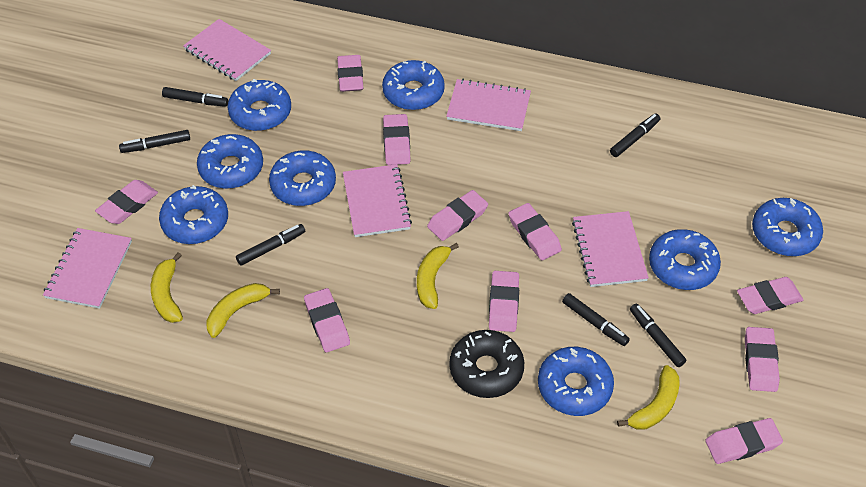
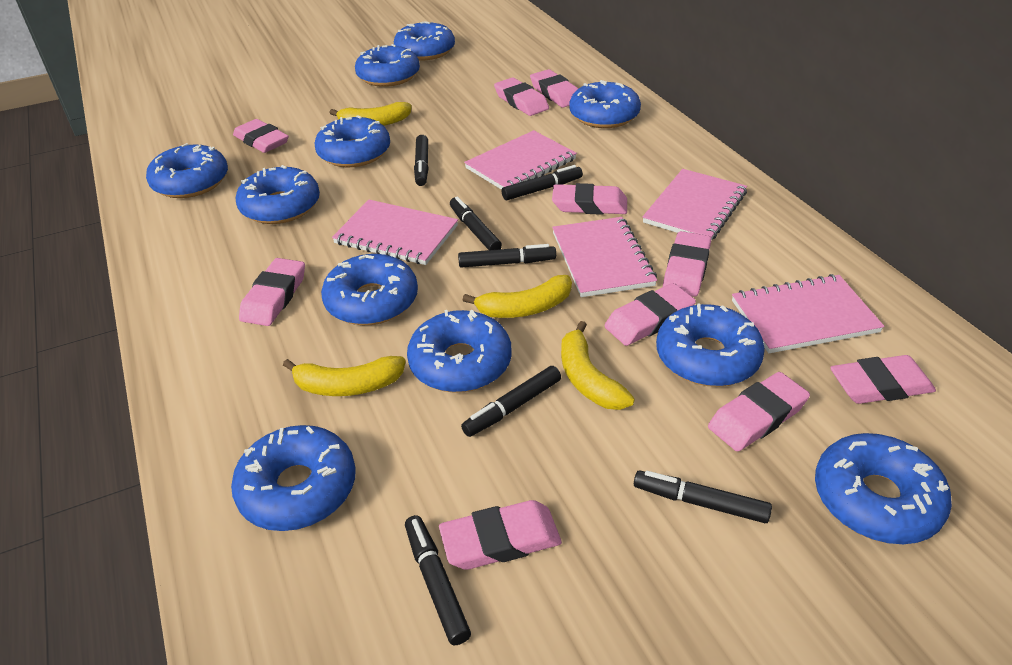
black donut: 1 -> 0
black marker: 6 -> 7
blue donut: 8 -> 11

